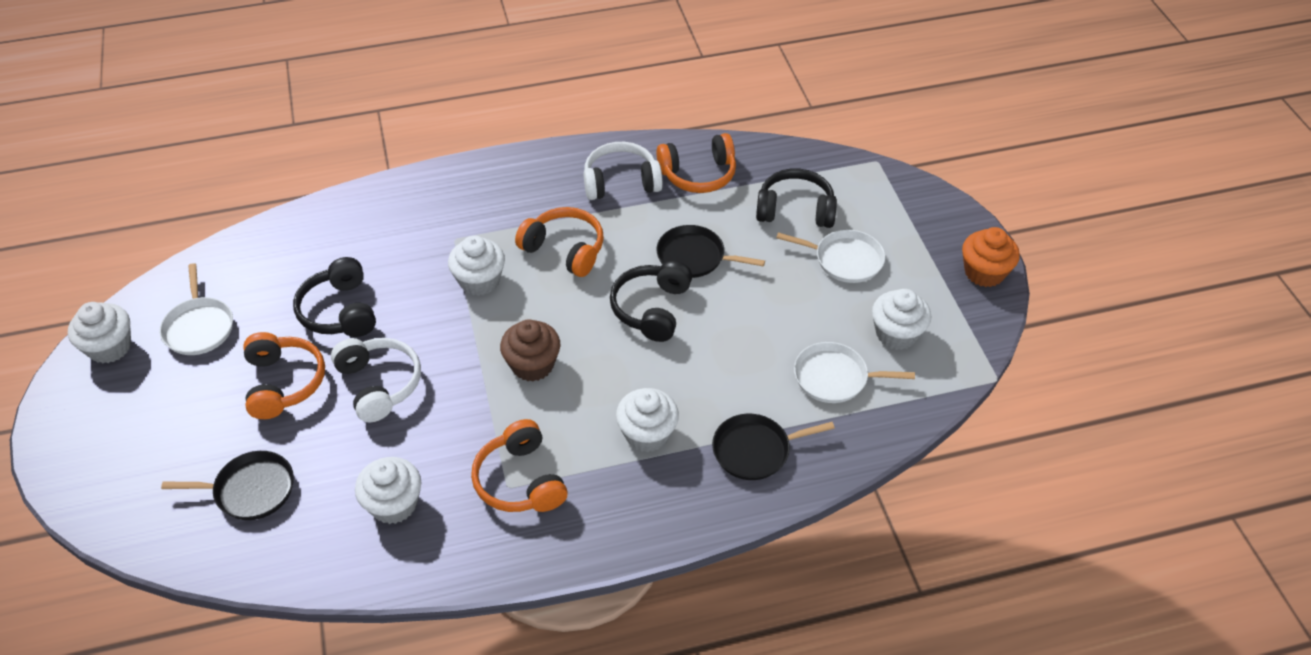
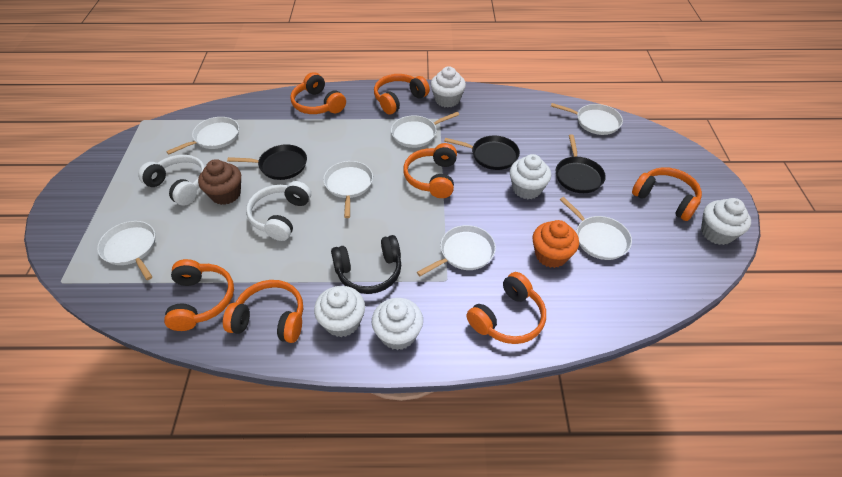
black headphones: 3 -> 1
orange headphones: 4 -> 7
white pan: 3 -> 7

